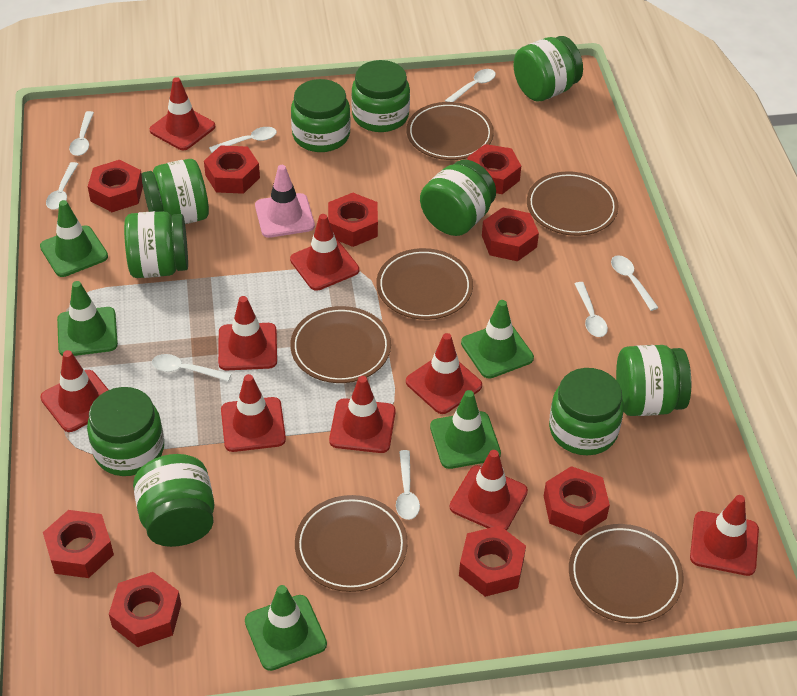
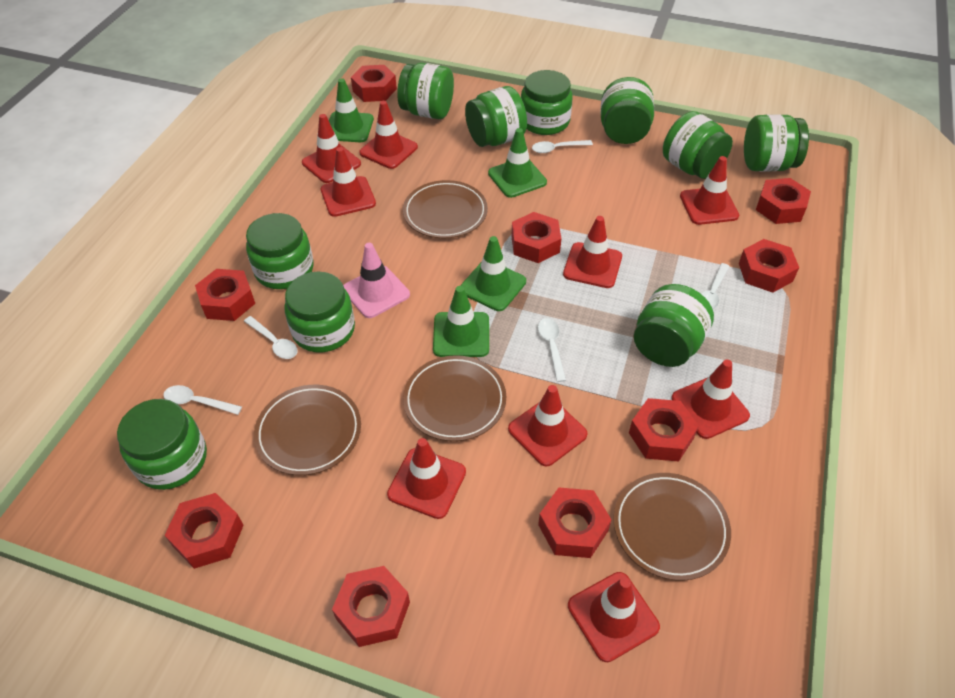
brown plate: 6 -> 4
green traffic cone: 5 -> 4
white spoon: 8 -> 5

